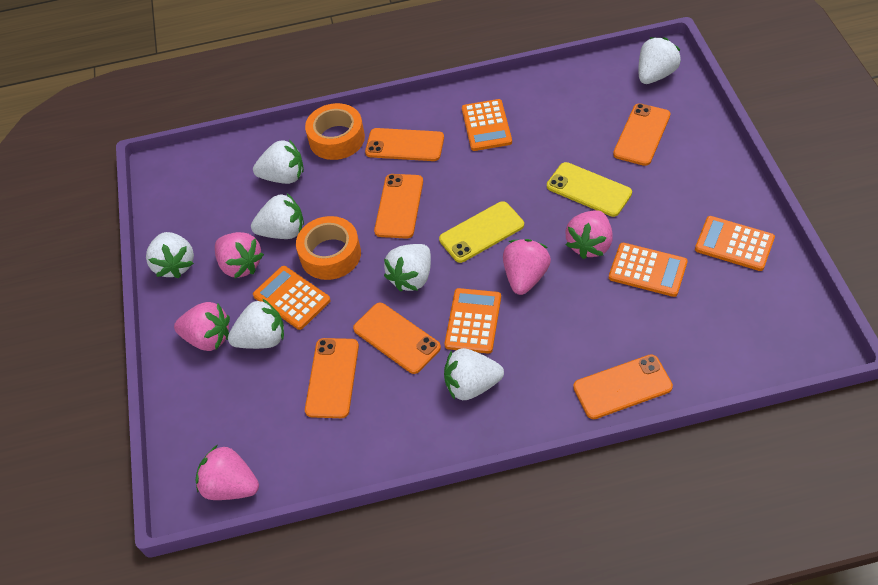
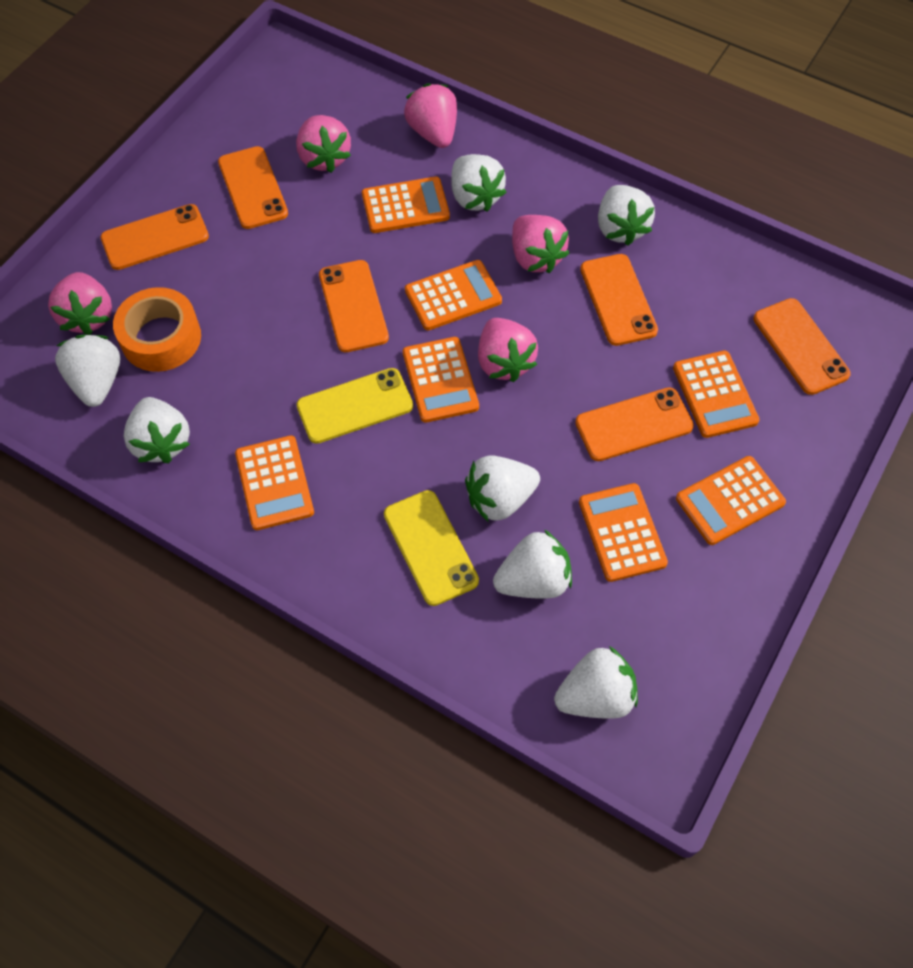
orange calculator: 5 -> 7
orange tape: 2 -> 1

